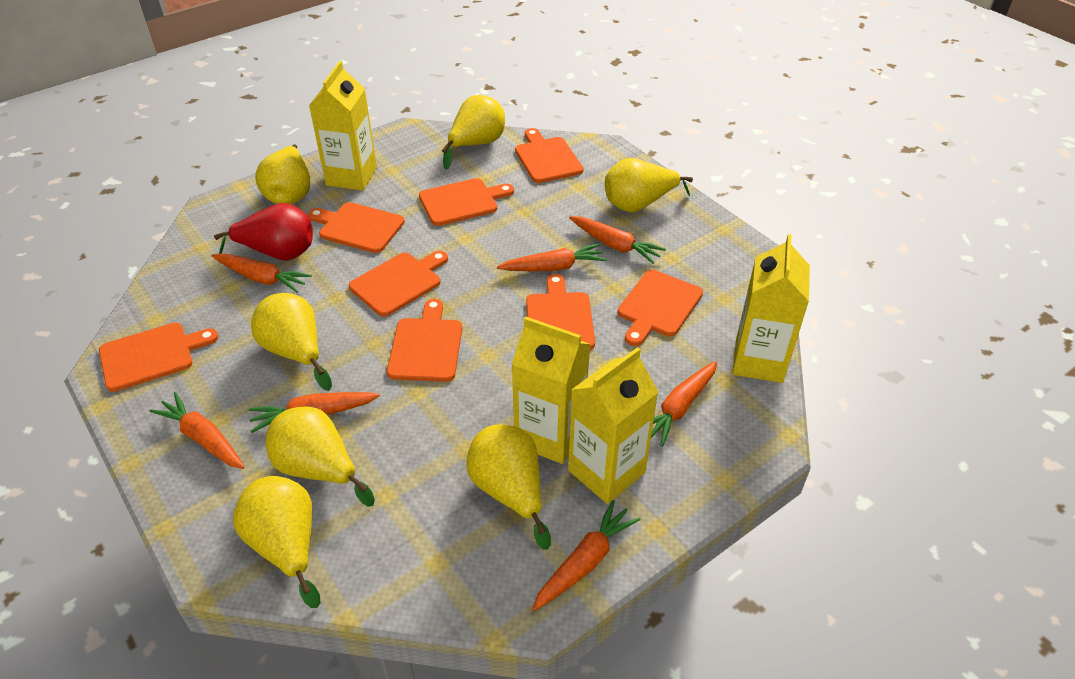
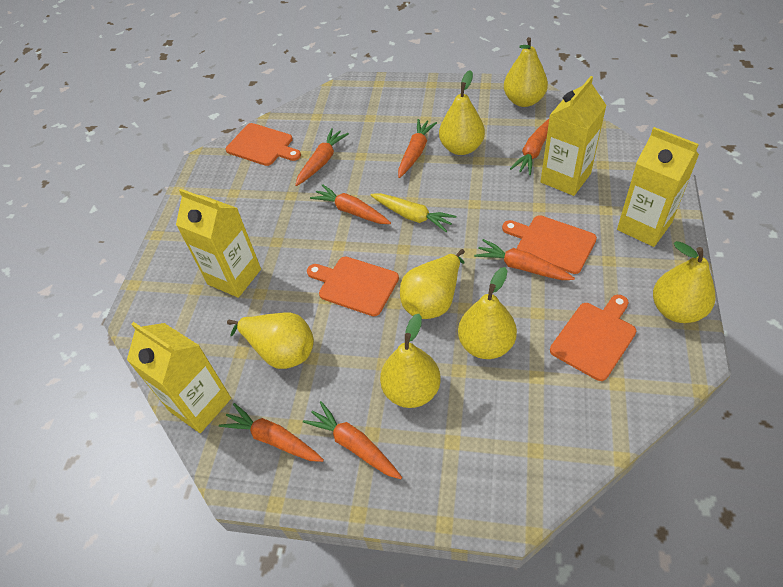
orange cutting board: 8 -> 4
red pear: 1 -> 0
yellow carrot: 0 -> 1

